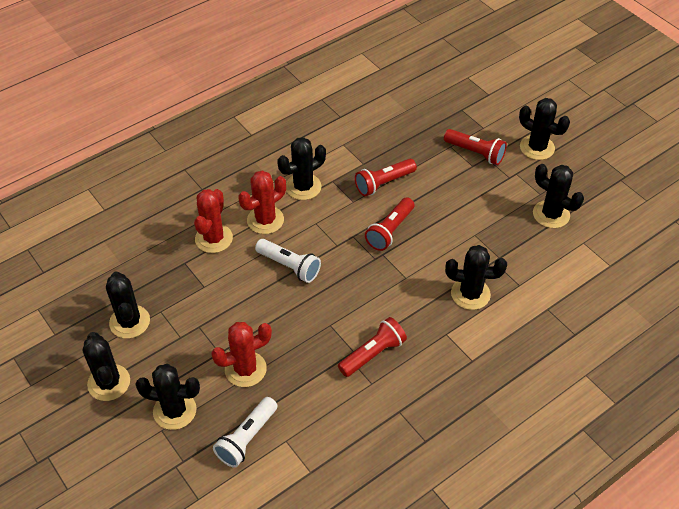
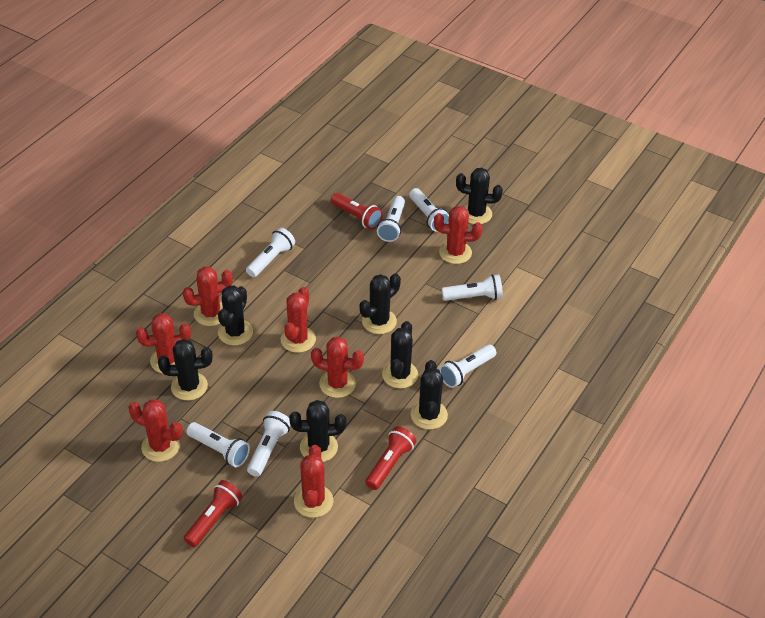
red cactus: 3 -> 7
red flashlight: 4 -> 3
white flashlight: 2 -> 7

